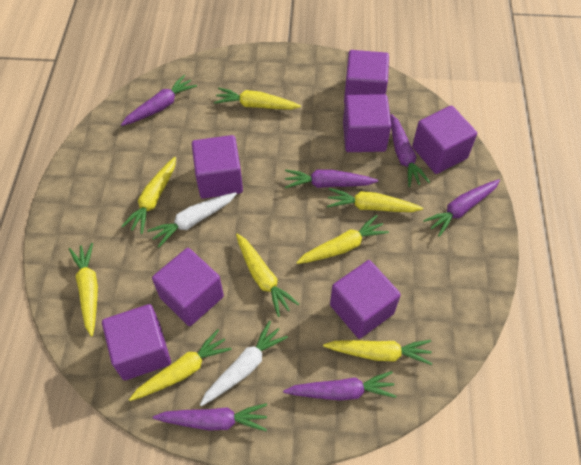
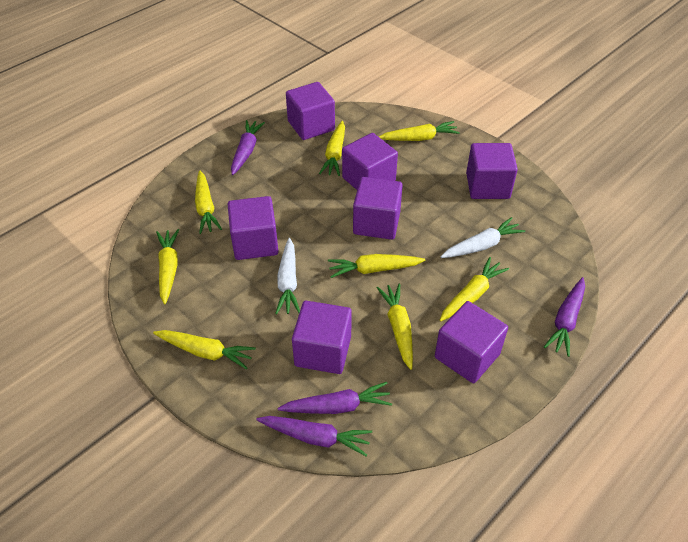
purple carrot: 6 -> 4

